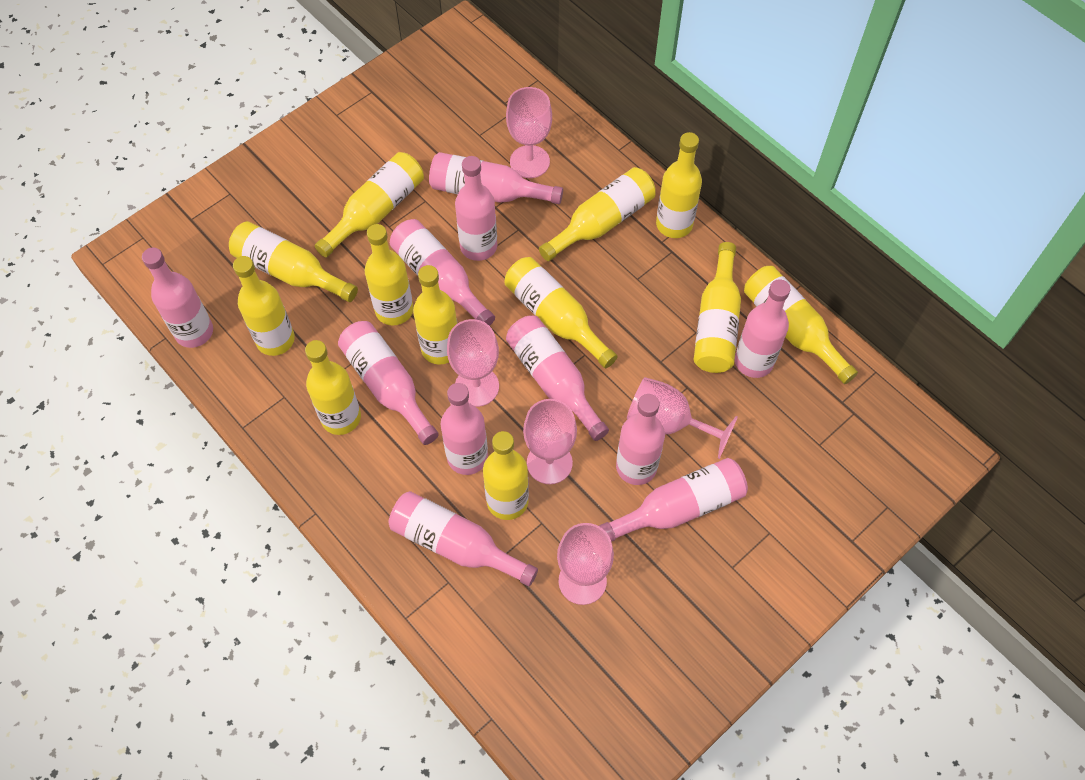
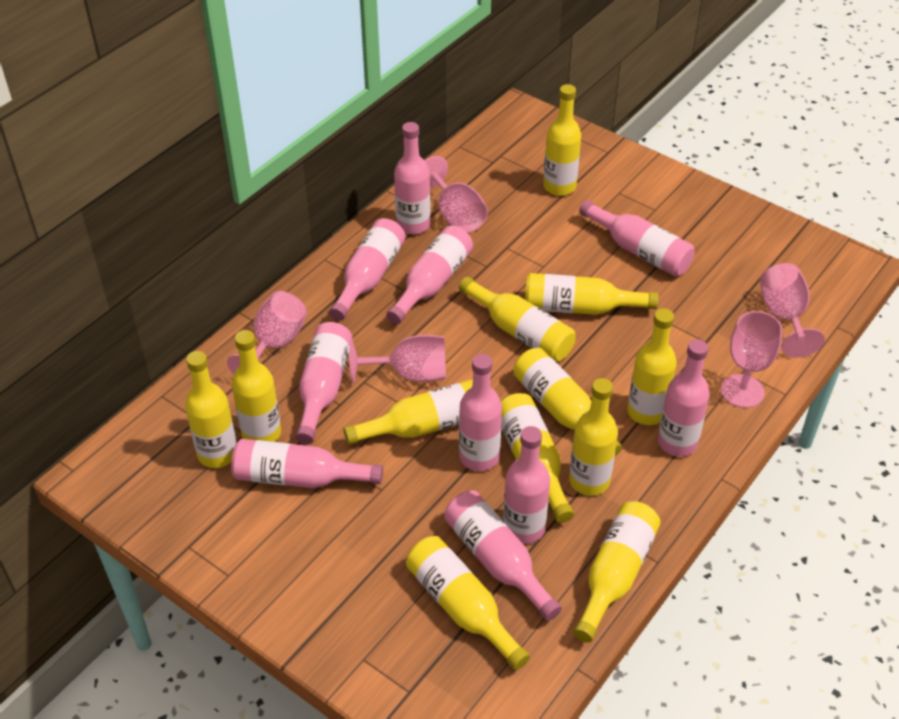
pink bottle: 11 -> 10

